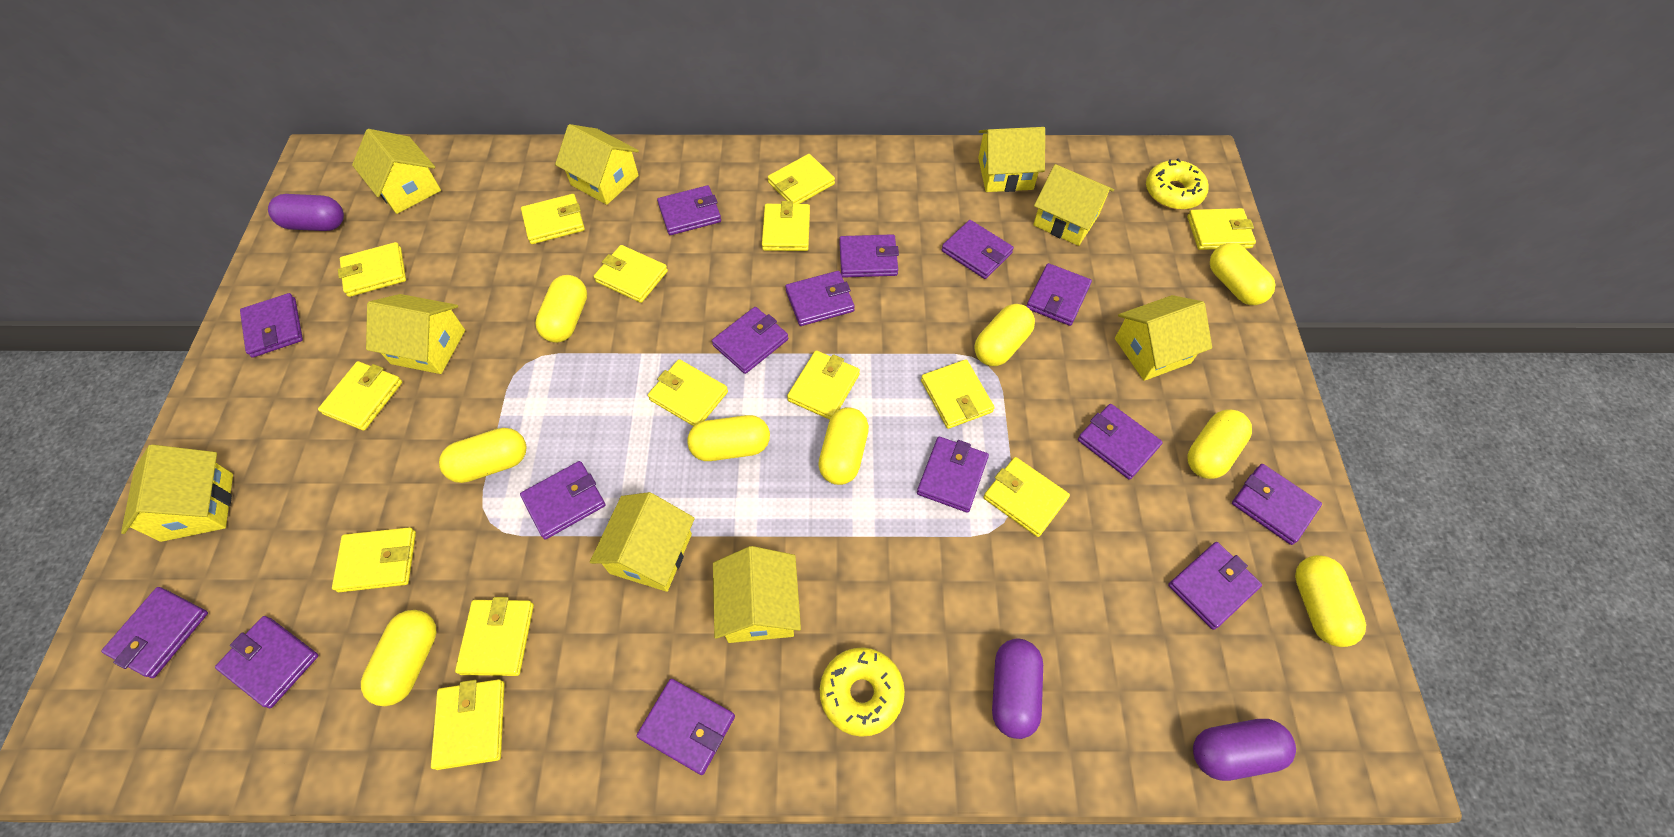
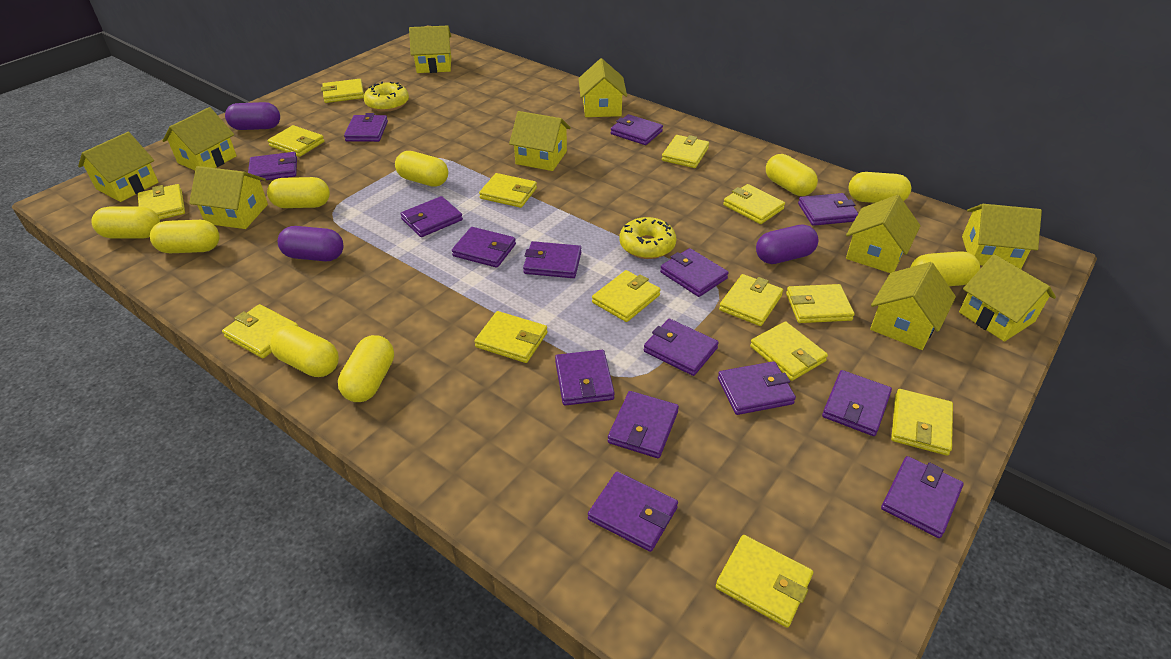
yellow house: 9 -> 10

